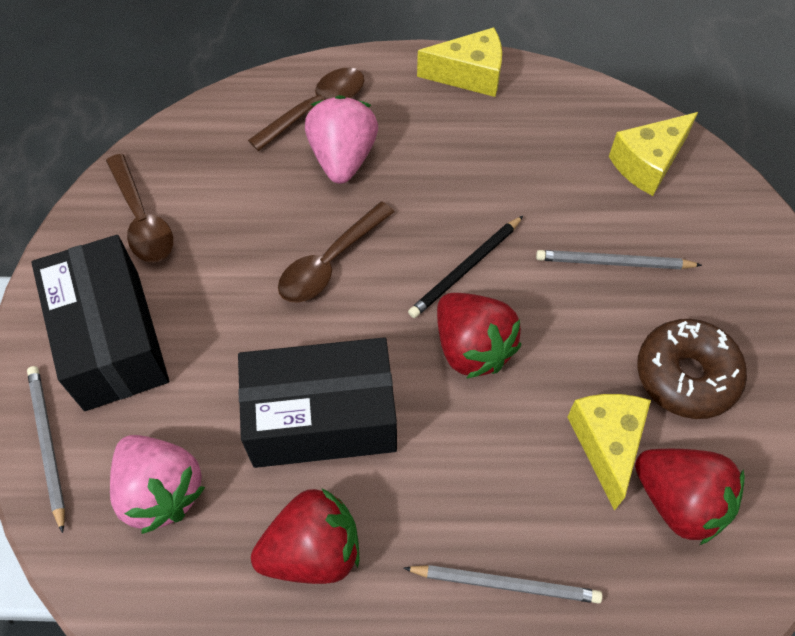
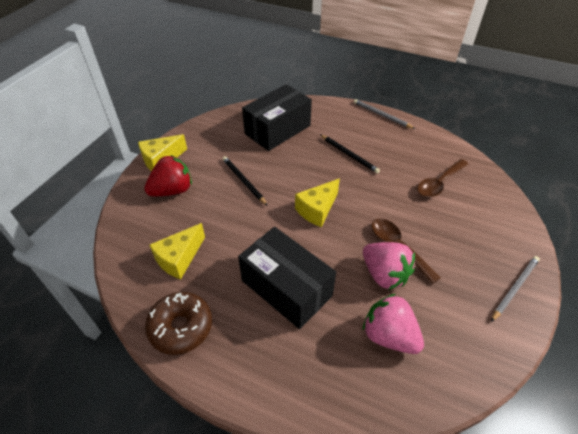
black pencil: 1 -> 2
brown spoon: 3 -> 2
grey pencil: 3 -> 2
red strawberry: 3 -> 1

